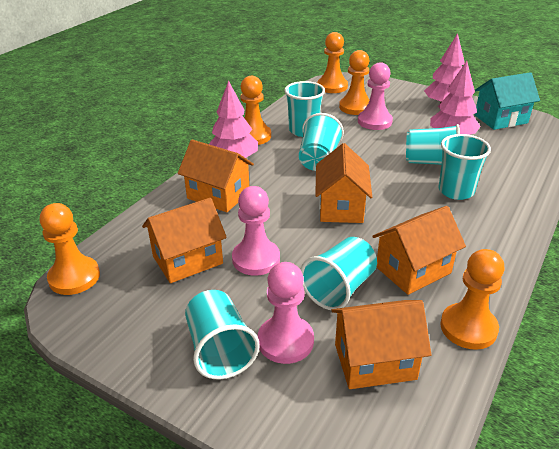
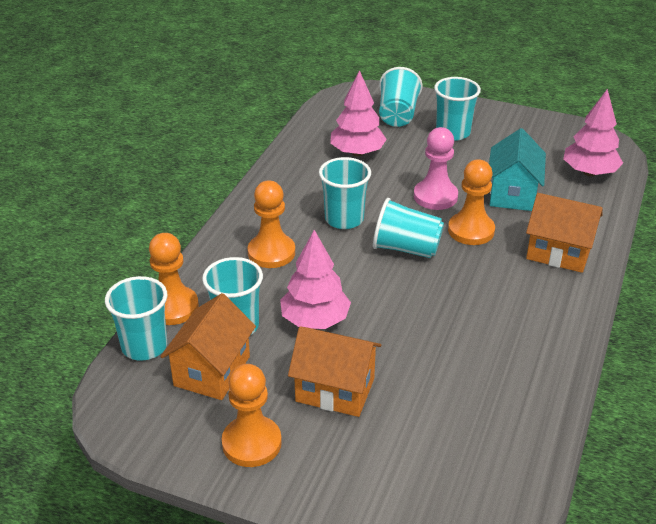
orange house: 5 -> 3
orange pawn: 5 -> 4
pink pawn: 3 -> 1

